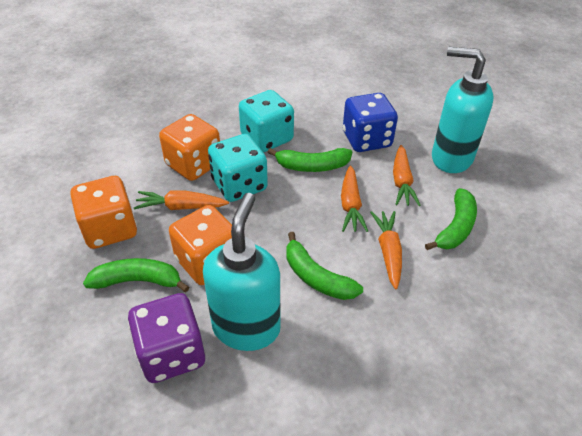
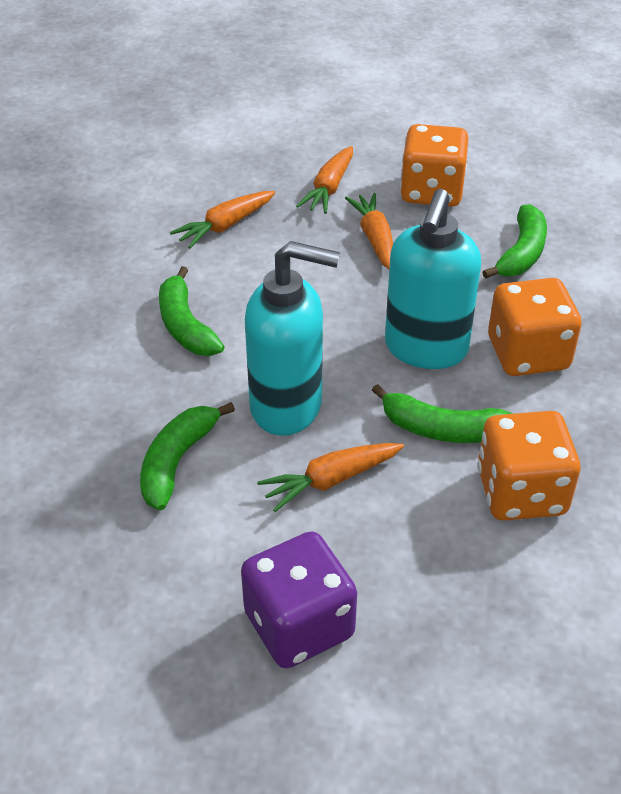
blue dice: 1 -> 0
turquoise dice: 2 -> 0

